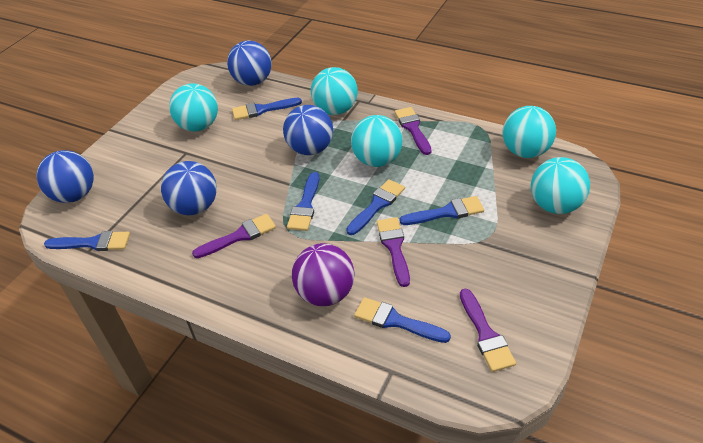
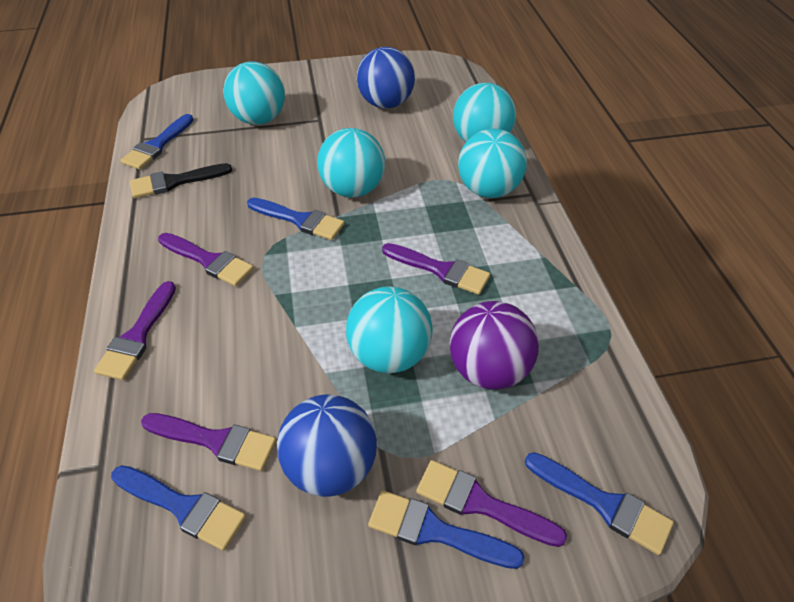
black brush: 0 -> 1
blue ball: 4 -> 2
blue brush: 6 -> 5
purple brush: 4 -> 5

